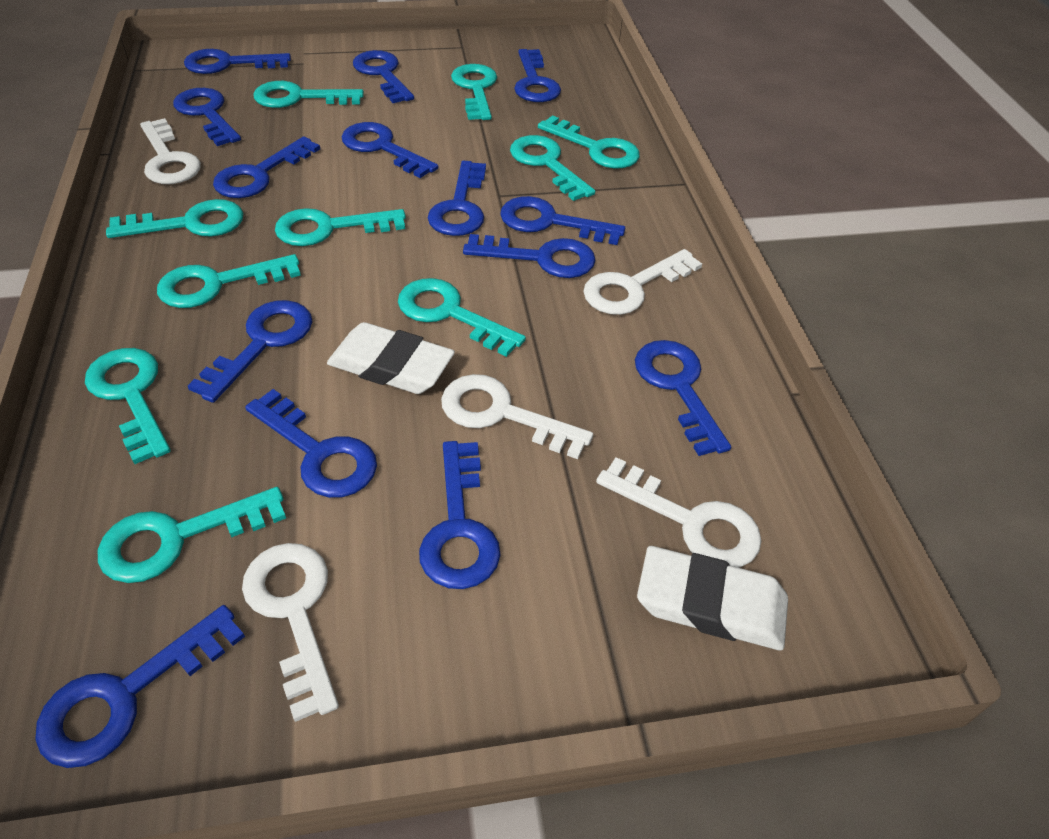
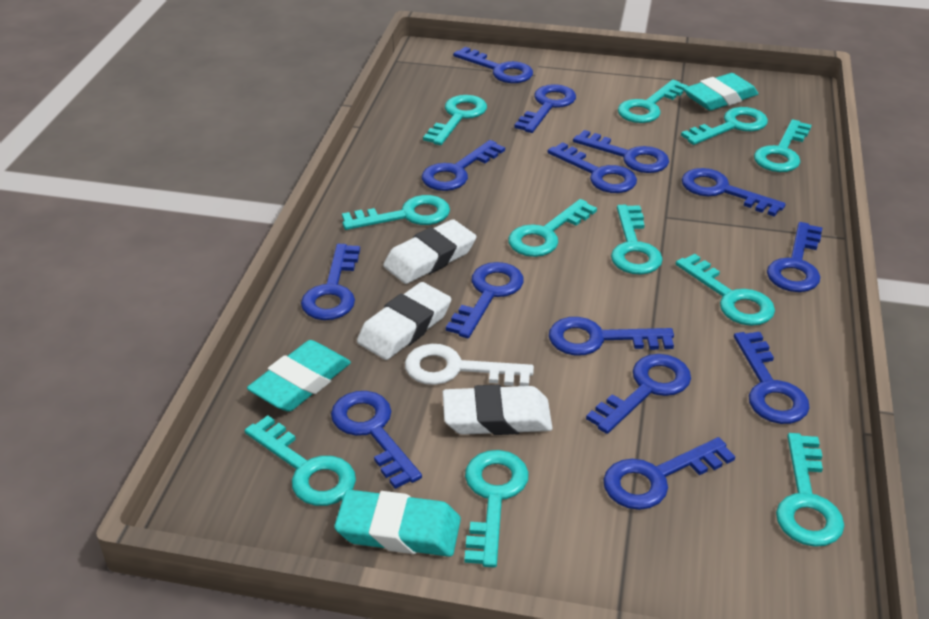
turquoise eraser: 0 -> 3
turquoise key: 10 -> 11
white eraser: 2 -> 3
white key: 5 -> 1

